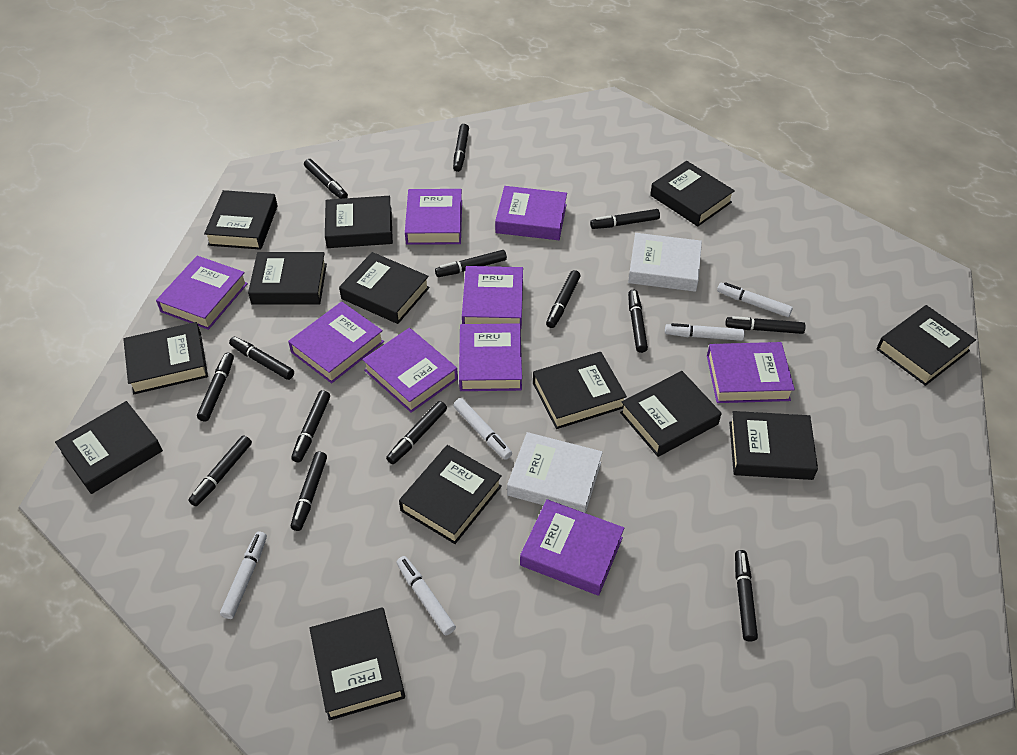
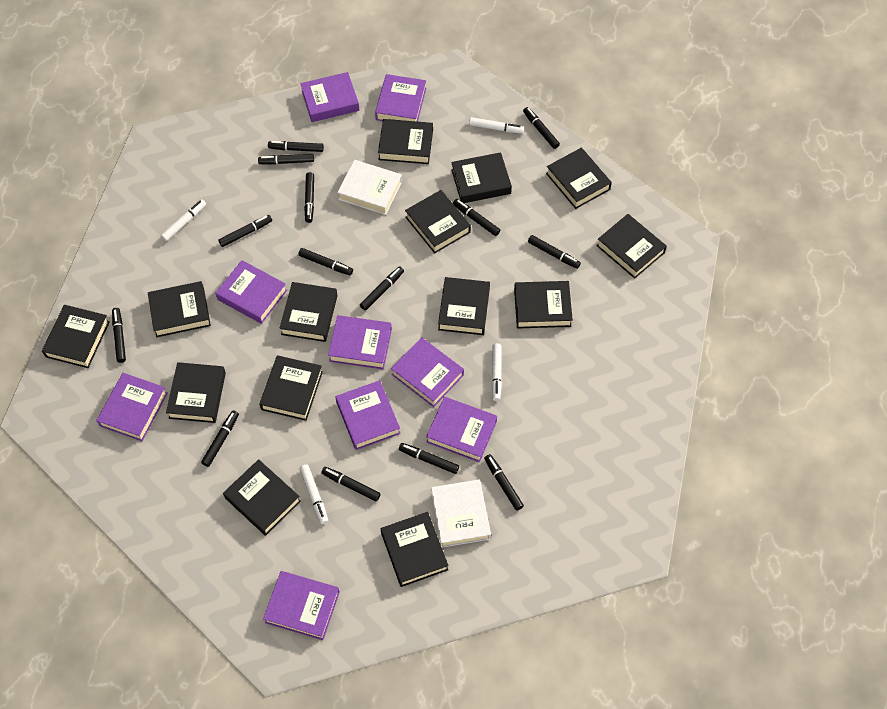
black book: 13 -> 14
white marker: 5 -> 4

